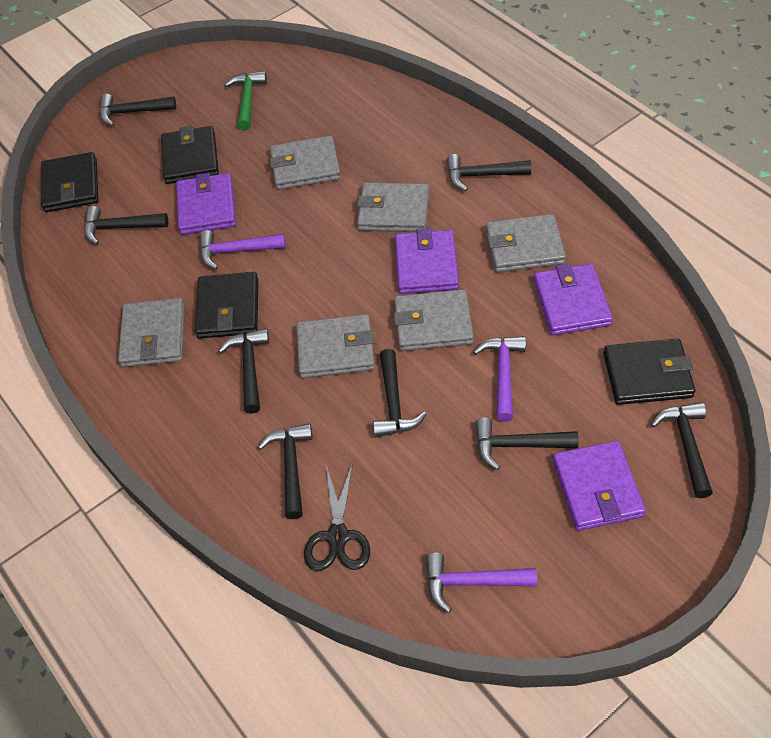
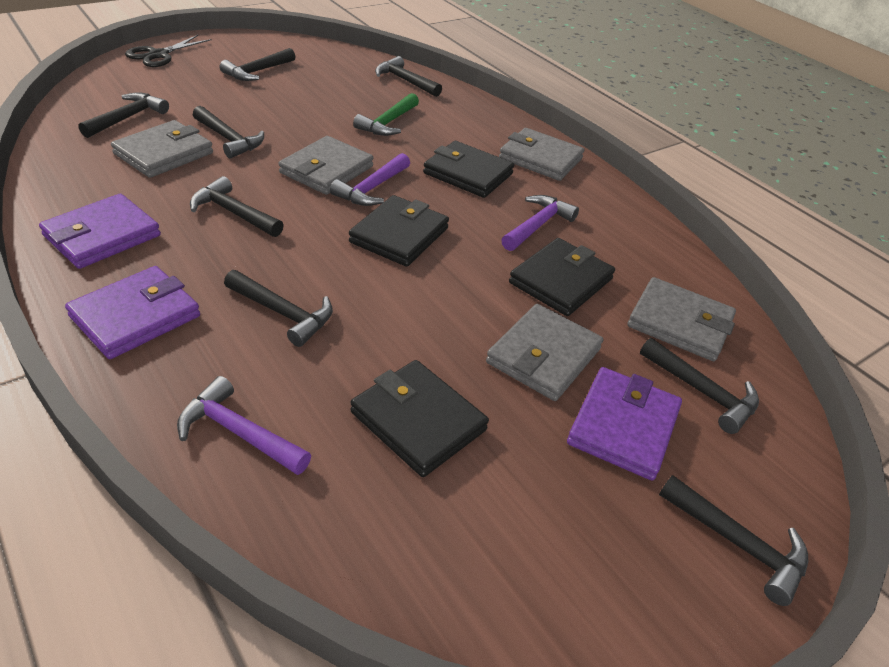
grey wallet: 6 -> 5
purple wallet: 4 -> 3

